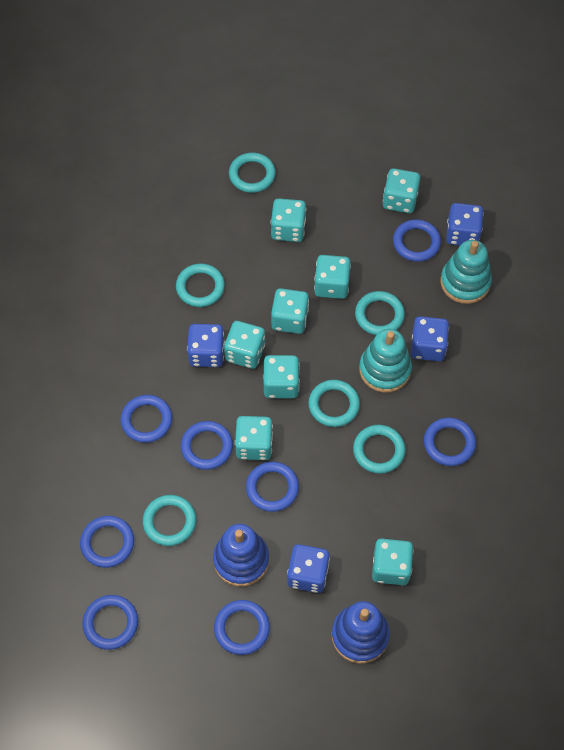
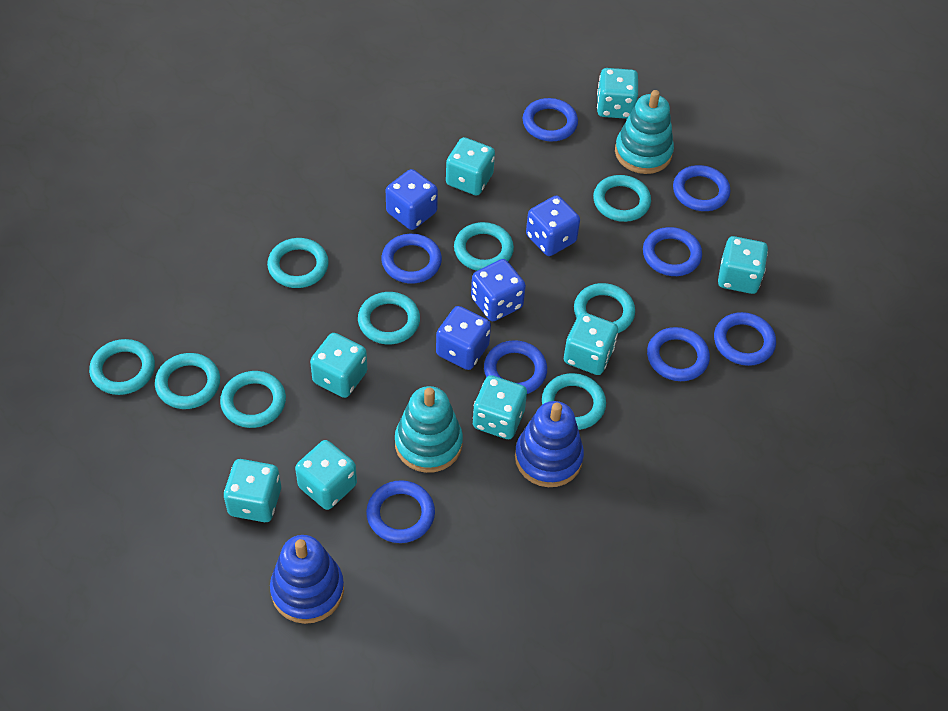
turquoise ring: 6 -> 9

